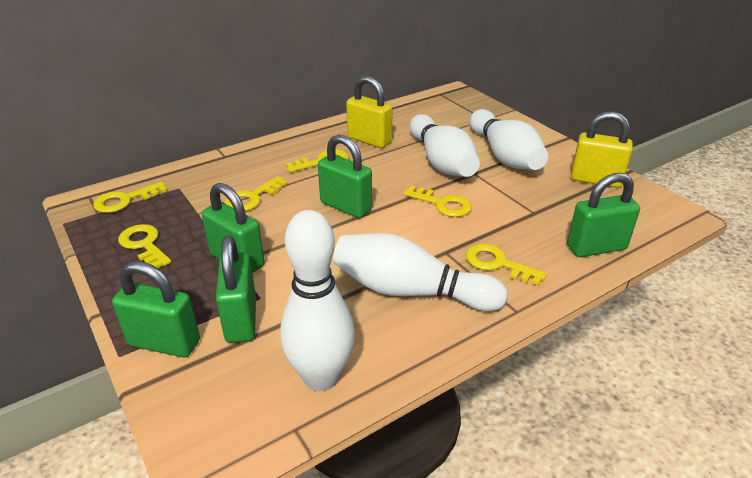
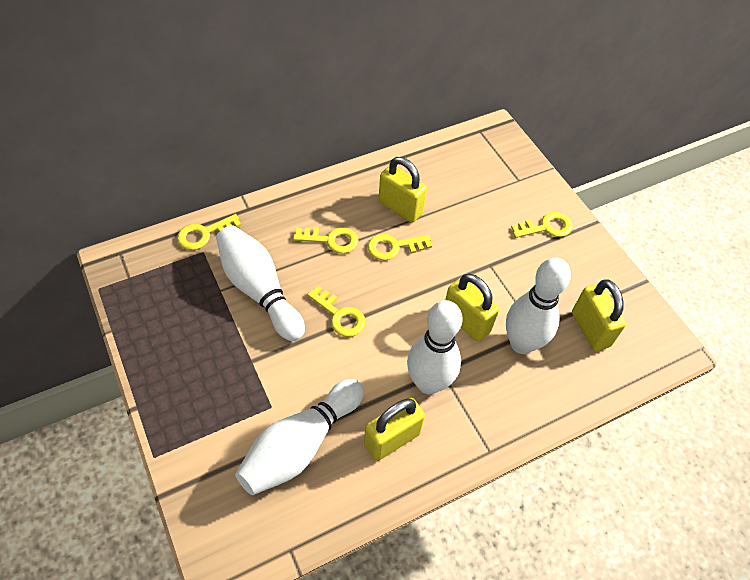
green padlock: 5 -> 0
yellow key: 6 -> 5
yellow padlock: 2 -> 4

